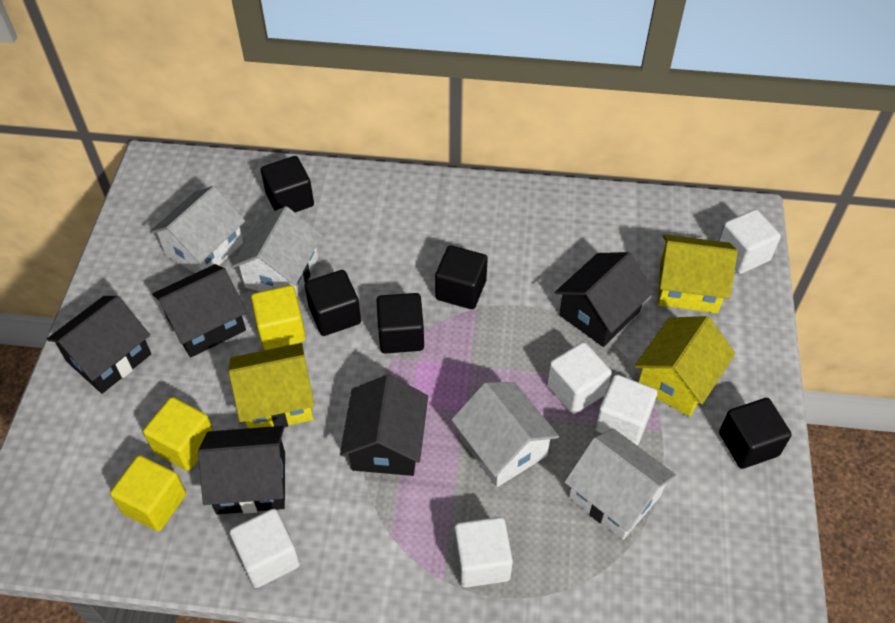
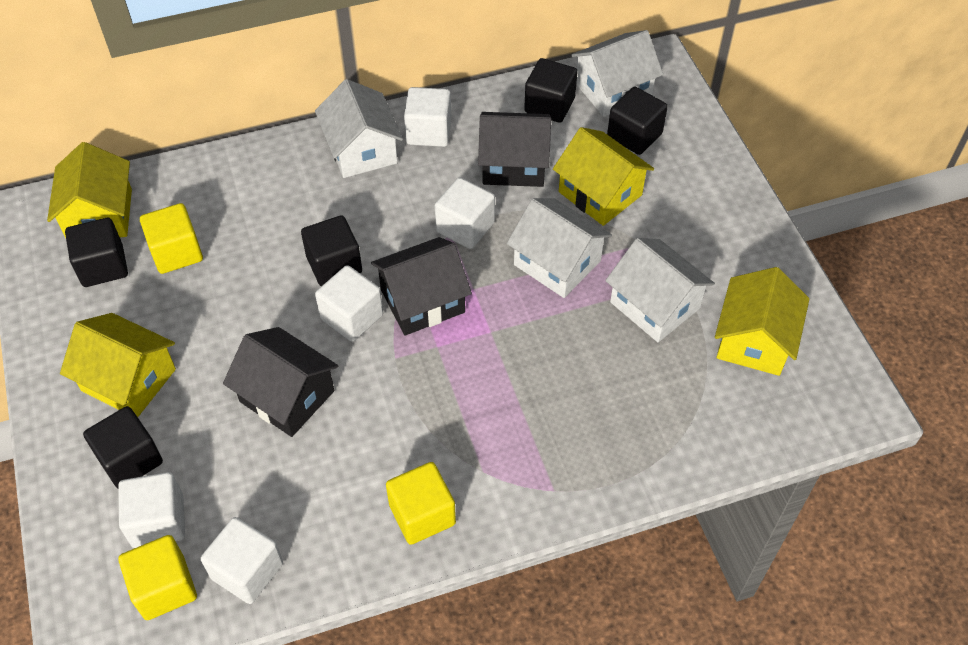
black house: 5 -> 3
yellow house: 3 -> 4

